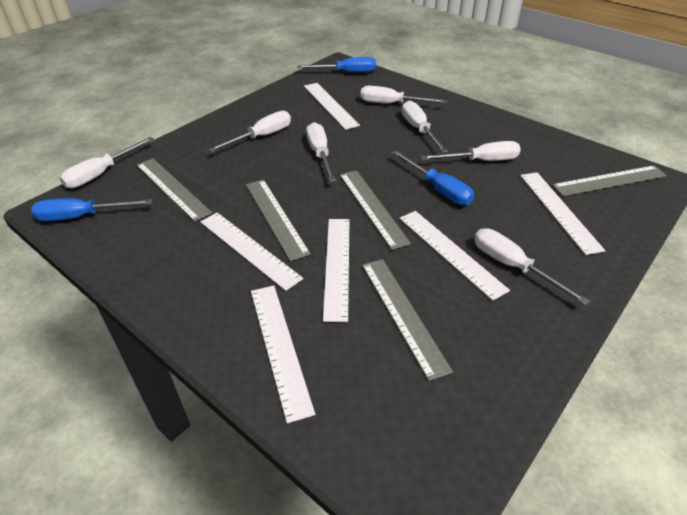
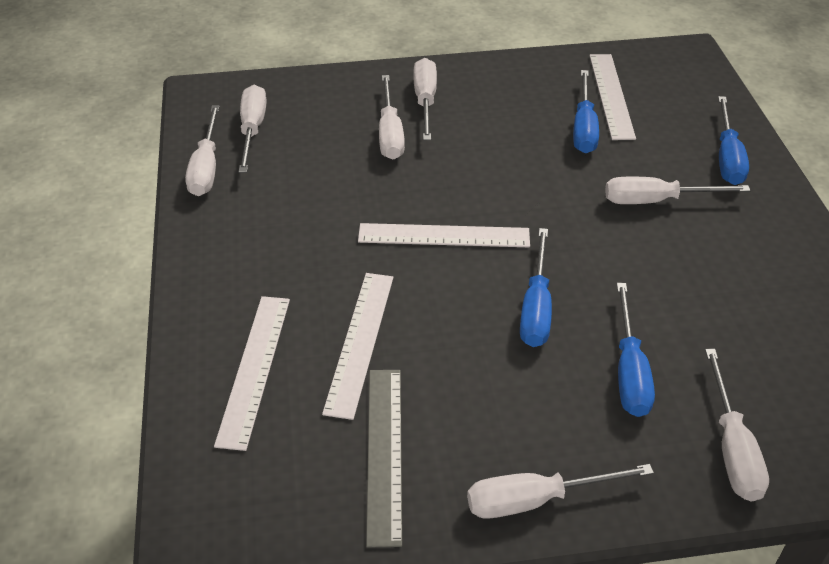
blue screwdriver: 3 -> 4
grey ruler: 5 -> 1
white ruler: 6 -> 4

